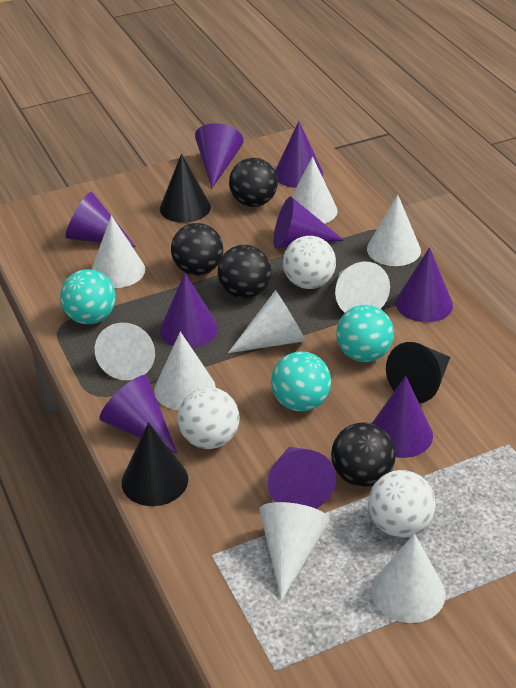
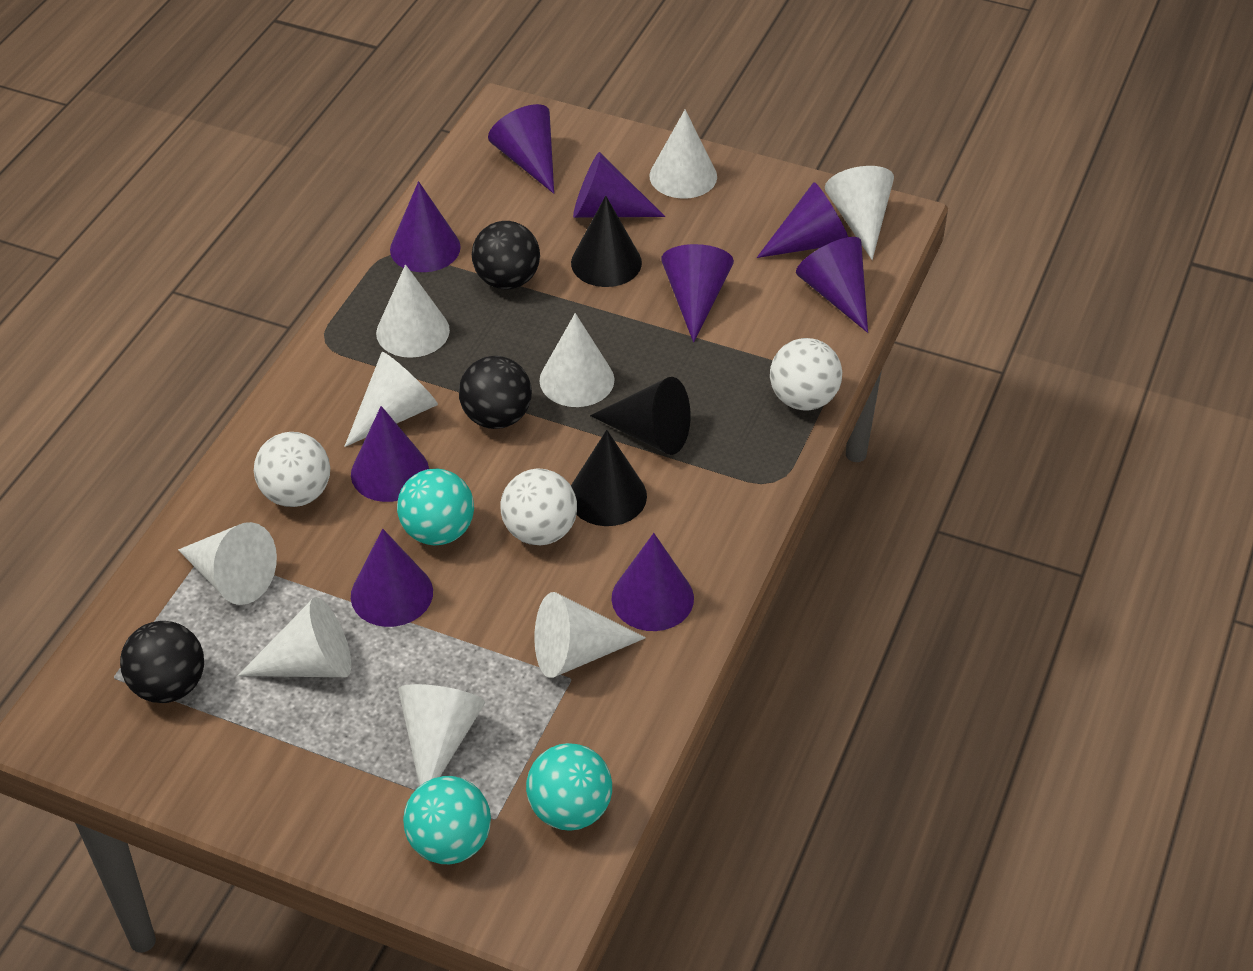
black ball: 4 -> 3

